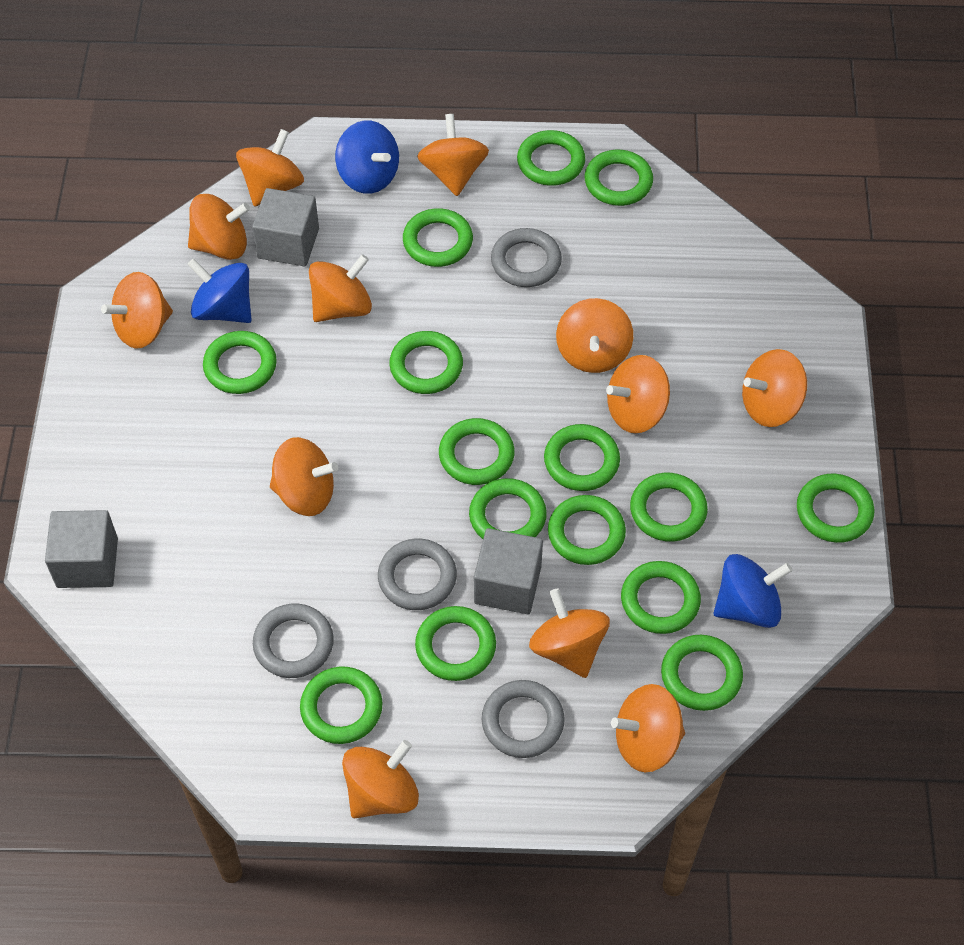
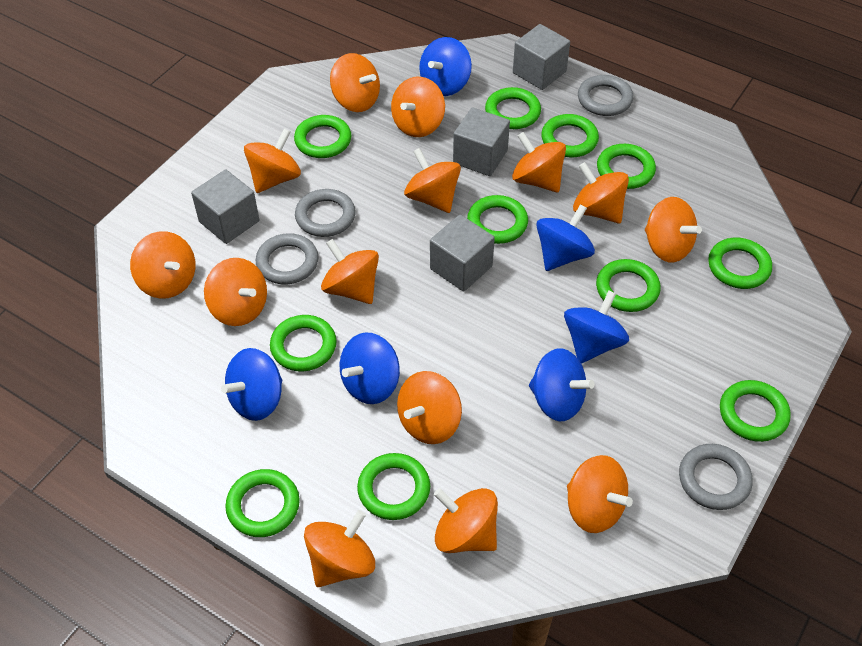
blue spinning top: 3 -> 6
green ring: 15 -> 11
grey cube: 3 -> 4
orange spinning top: 12 -> 14

